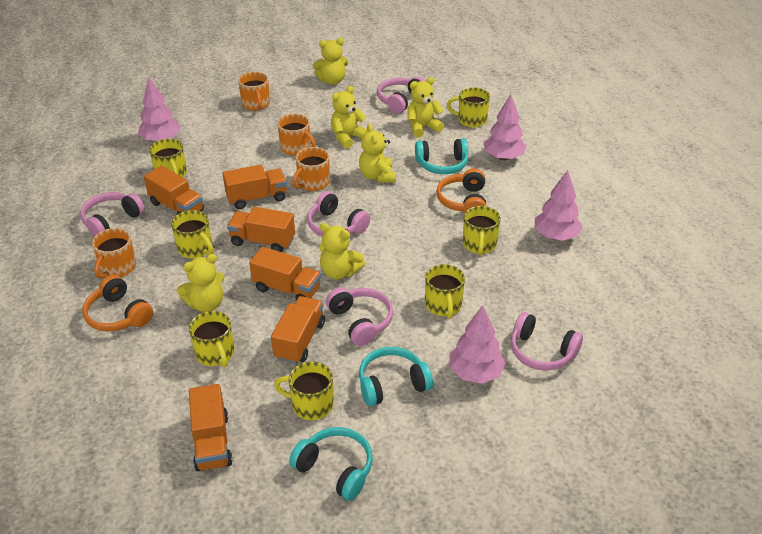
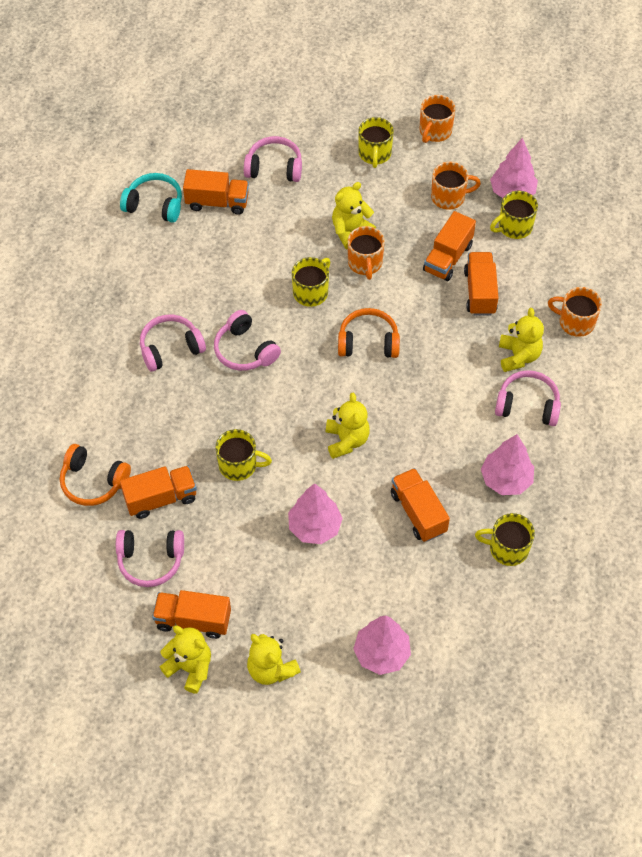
turquoise headphones: 3 -> 1
yellow mug: 7 -> 5
yellow teddy bear: 6 -> 5

